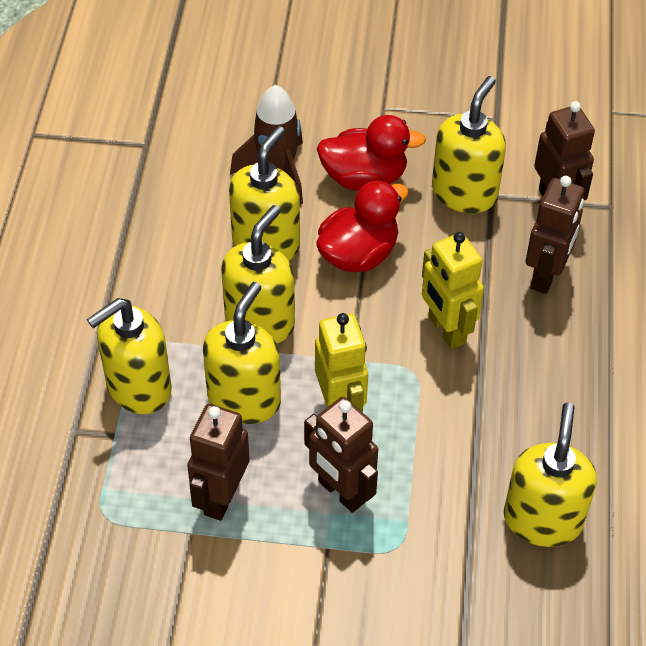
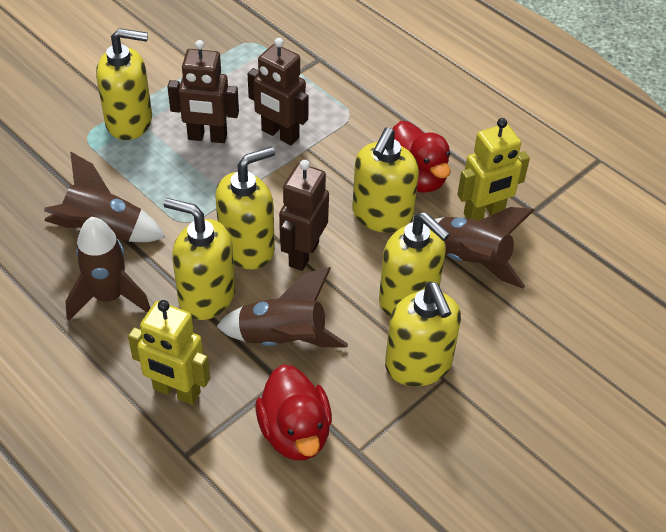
brown robot: 4 -> 3
brown rocket: 1 -> 4

